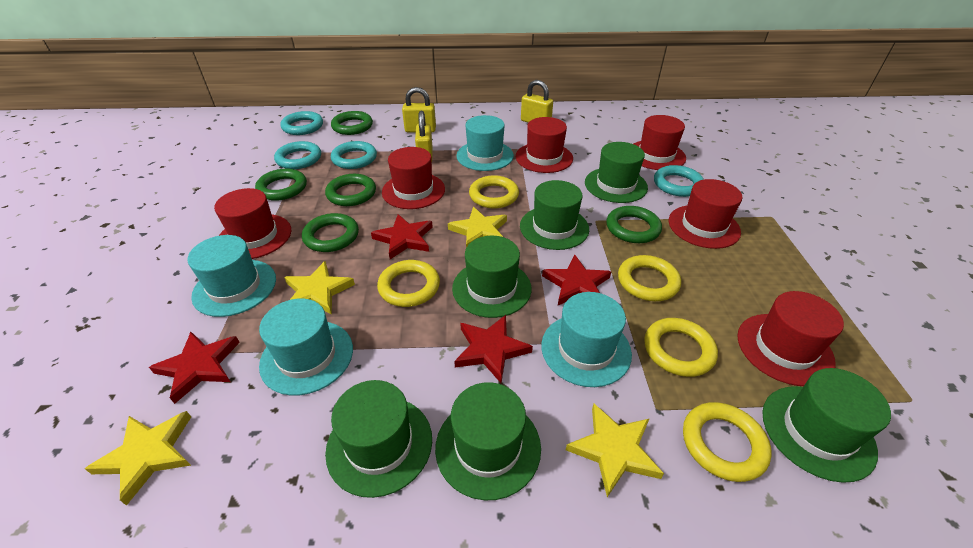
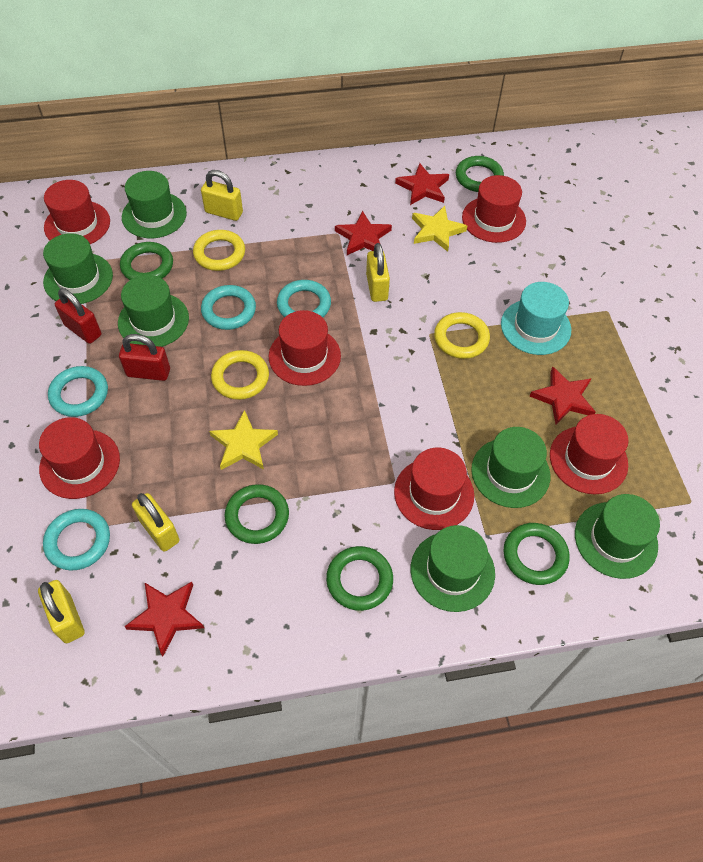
red padlock: 0 -> 2
turquoise hat: 4 -> 1
yellow padlock: 3 -> 4
yellow ring: 5 -> 3
yellow star: 4 -> 2

